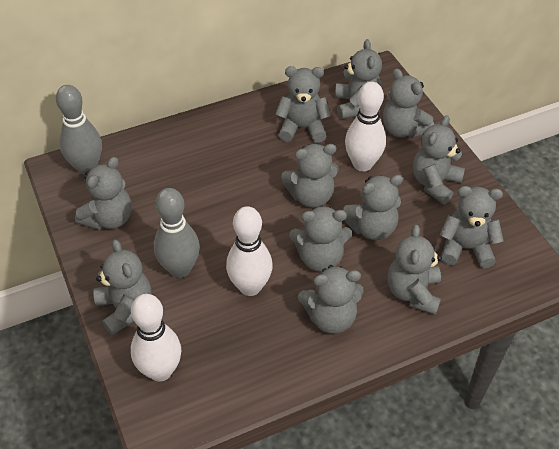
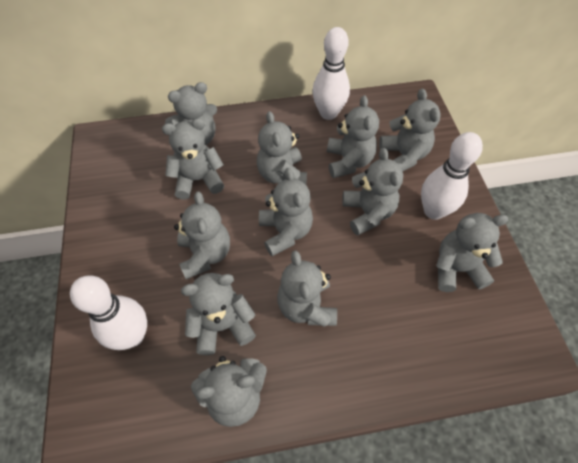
grey bowling pin: 2 -> 0

